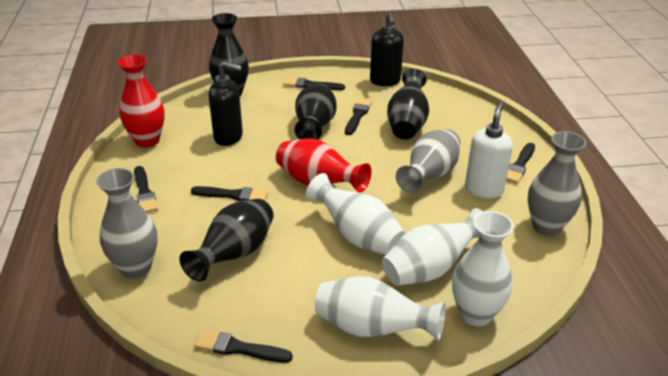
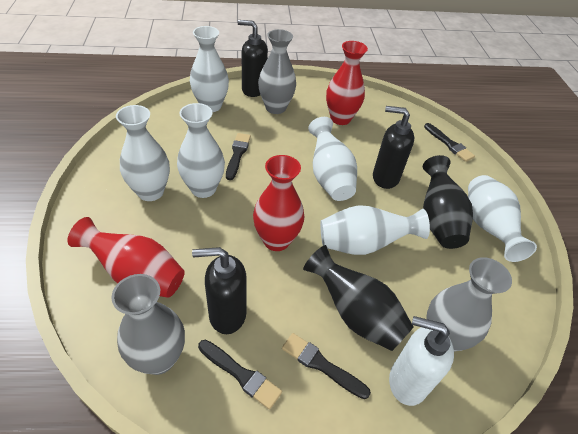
black brush: 6 -> 4
black soap dispenser: 2 -> 3
black vase: 4 -> 2
red vase: 2 -> 3
white vase: 4 -> 6

